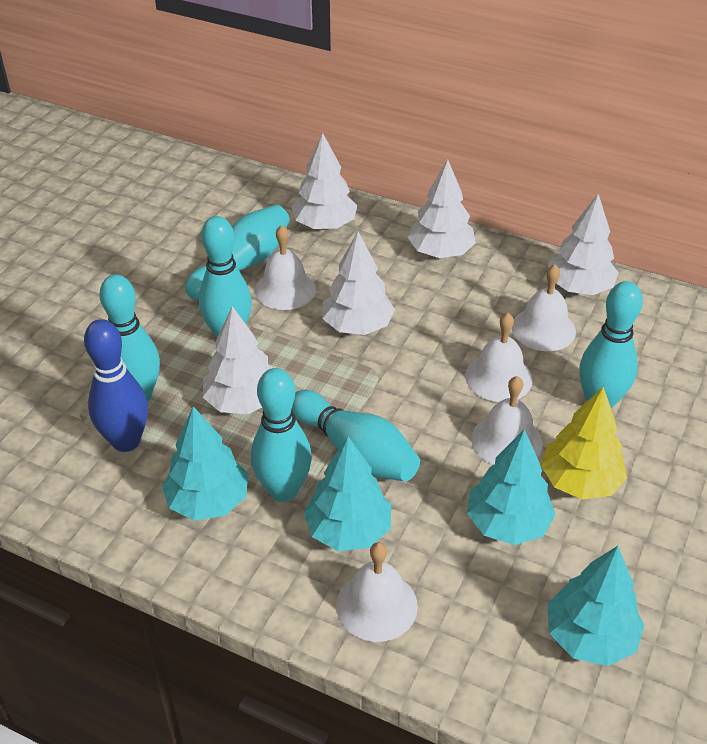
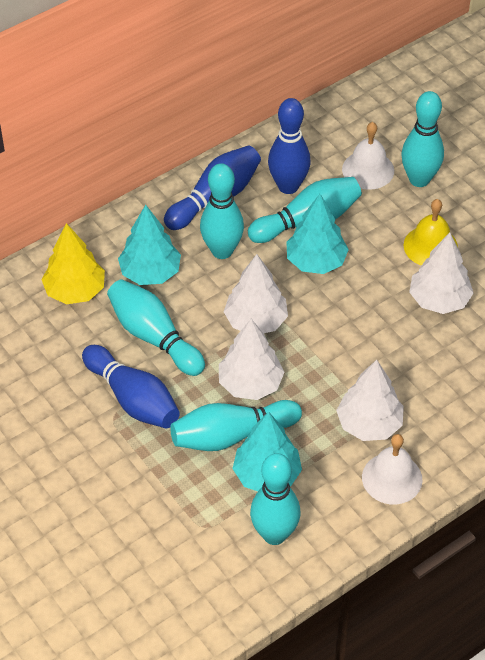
blue bowling pin: 1 -> 3
turquoise tree: 4 -> 3
white bell: 5 -> 2
white tree: 5 -> 4
yellow bell: 0 -> 1

